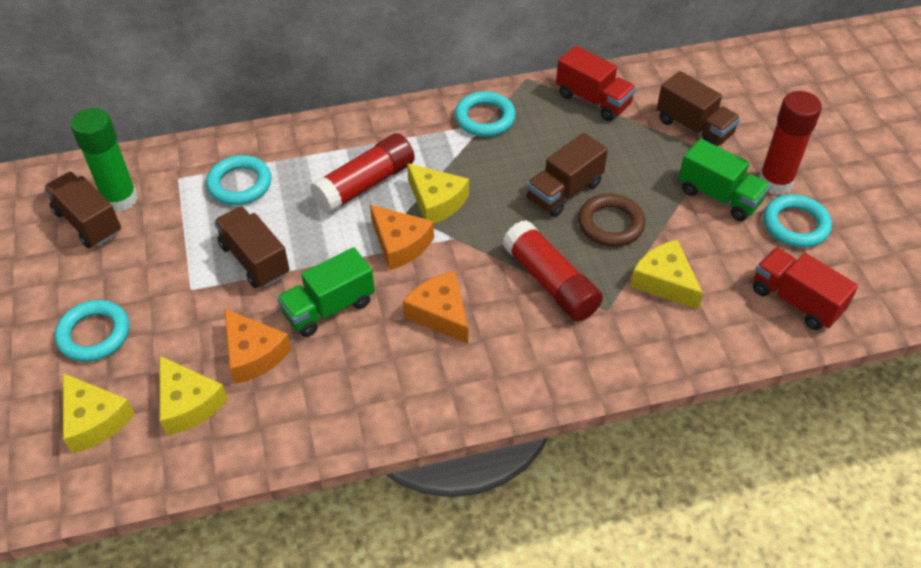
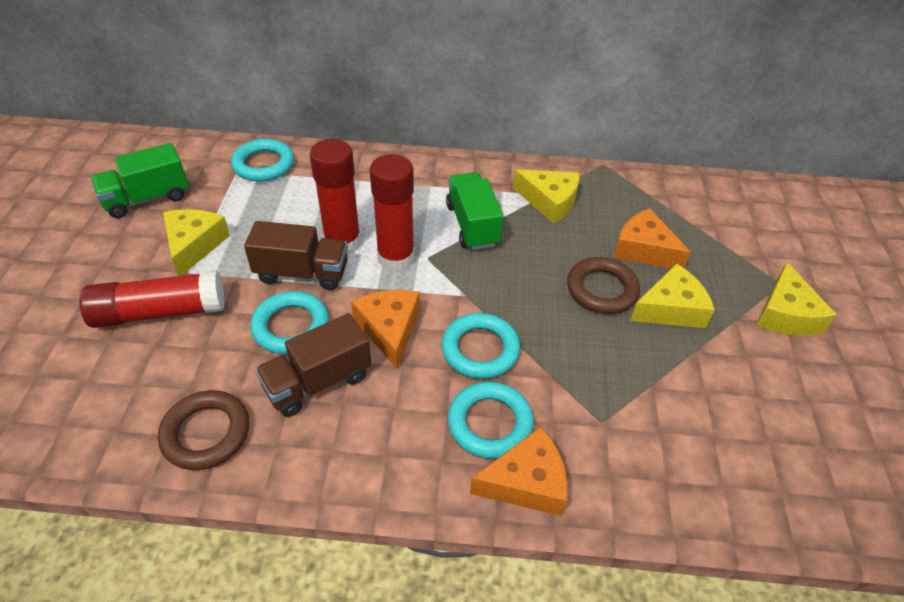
brown ring: 1 -> 2
brown truck: 4 -> 2
green glue stick: 1 -> 0
red truck: 2 -> 0

